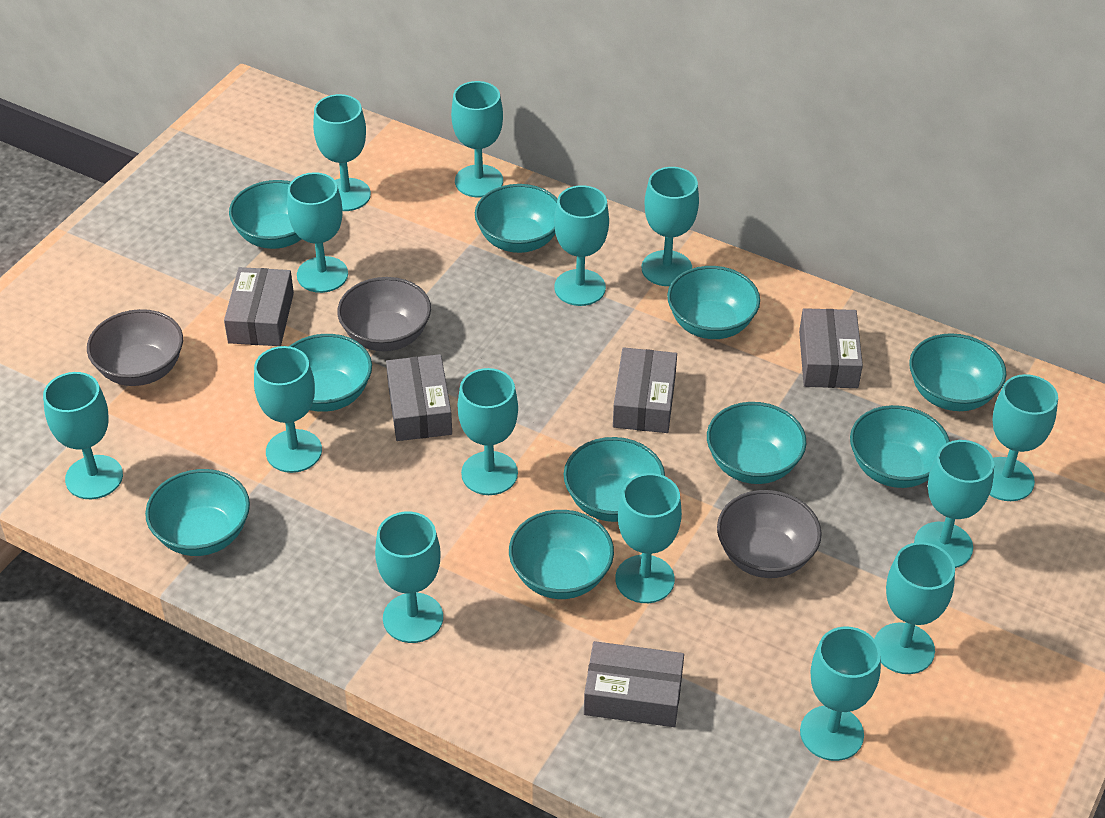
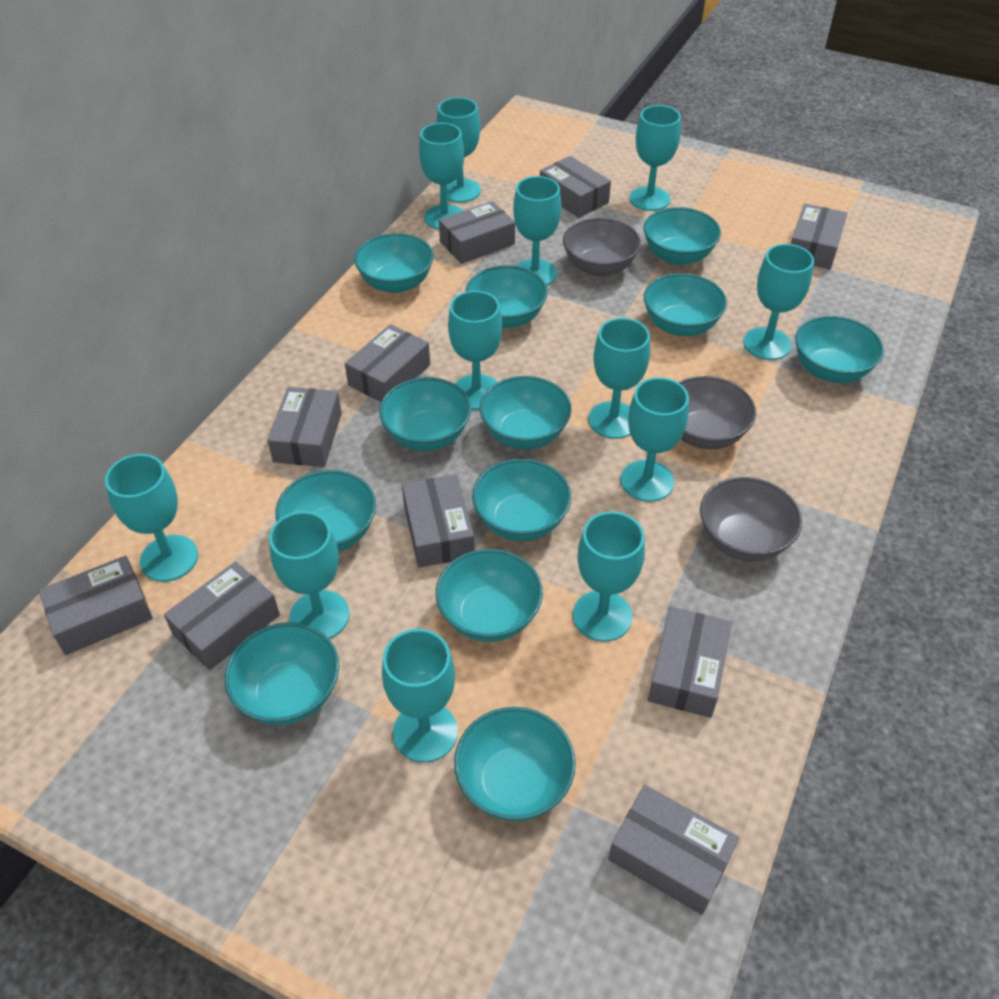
grey box: 5 -> 10
turquoise bowl: 10 -> 12
turquoise goblet: 14 -> 12

